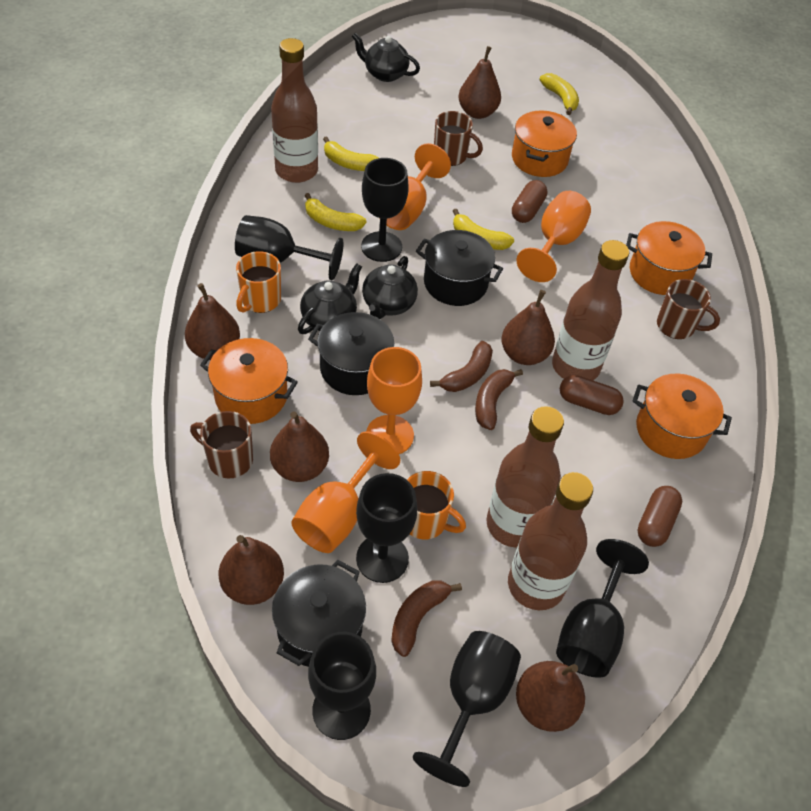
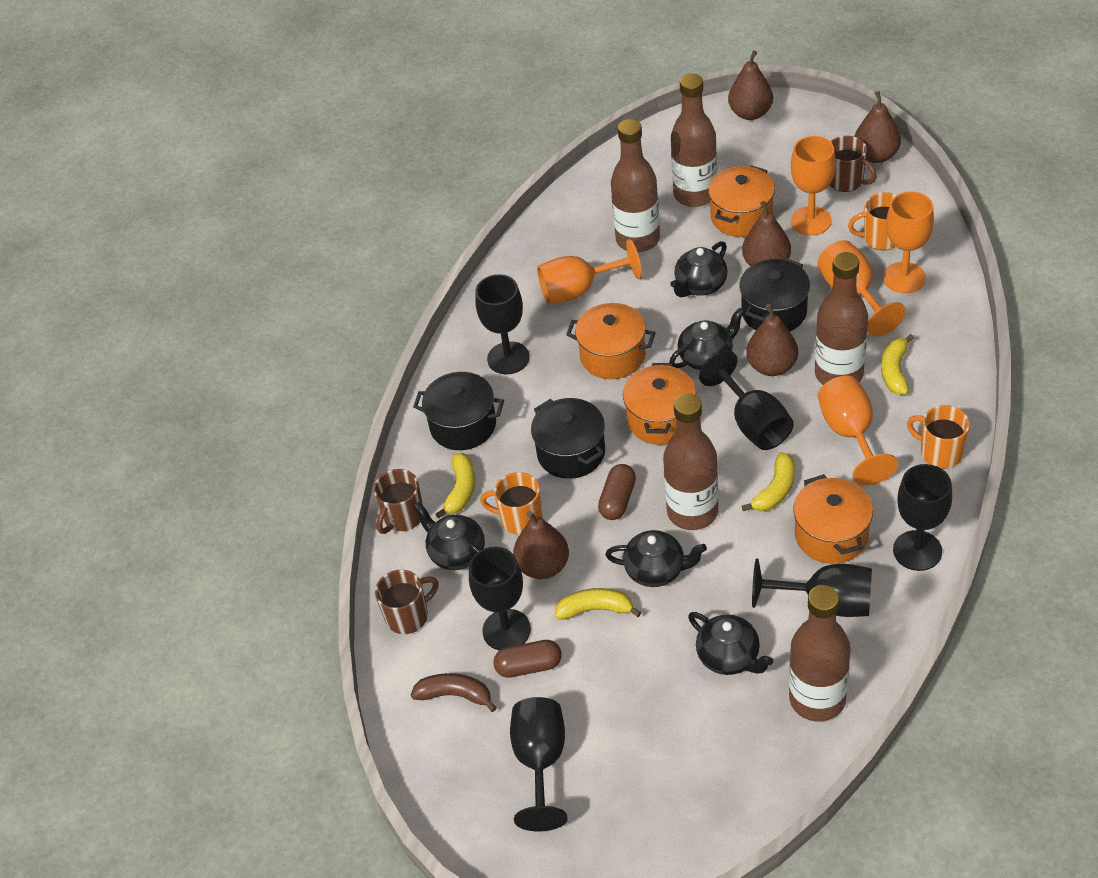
black teapot: 3 -> 5
brown banana: 3 -> 1
brown bottle: 4 -> 5
brown capsule: 3 -> 2
brown pear: 6 -> 5
orange goblet: 4 -> 5
orange mug: 2 -> 3

